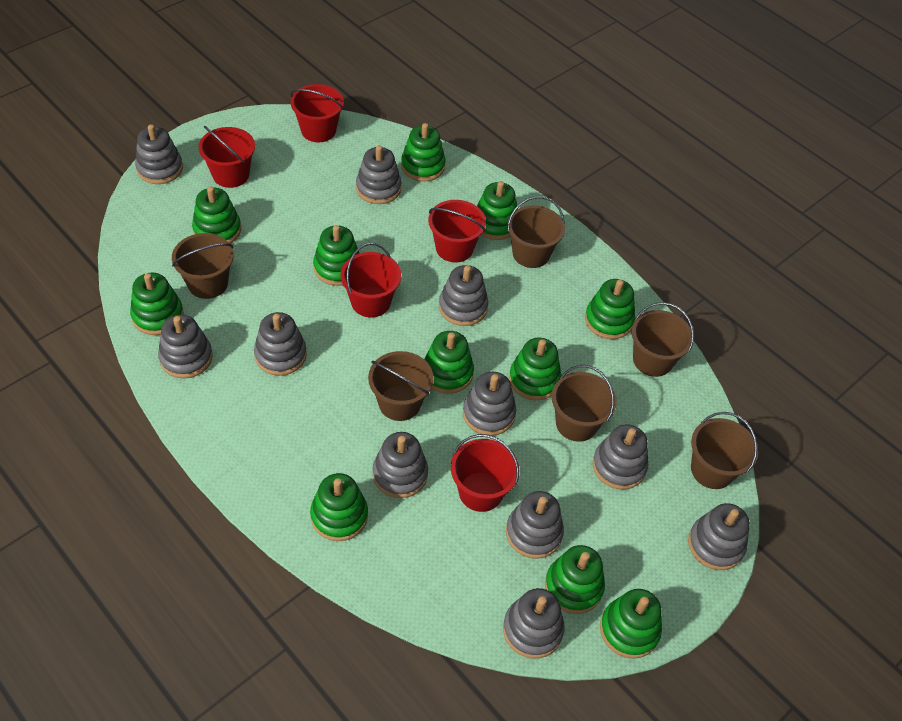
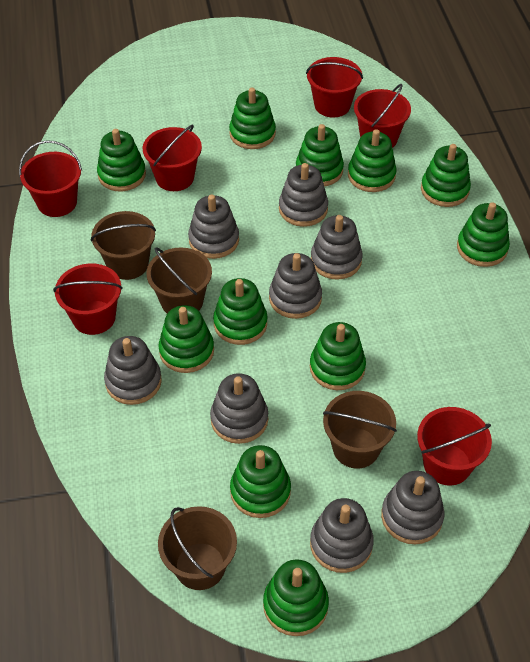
brown bucket: 6 -> 4
grey stacking toy: 11 -> 8
red bucket: 5 -> 6

